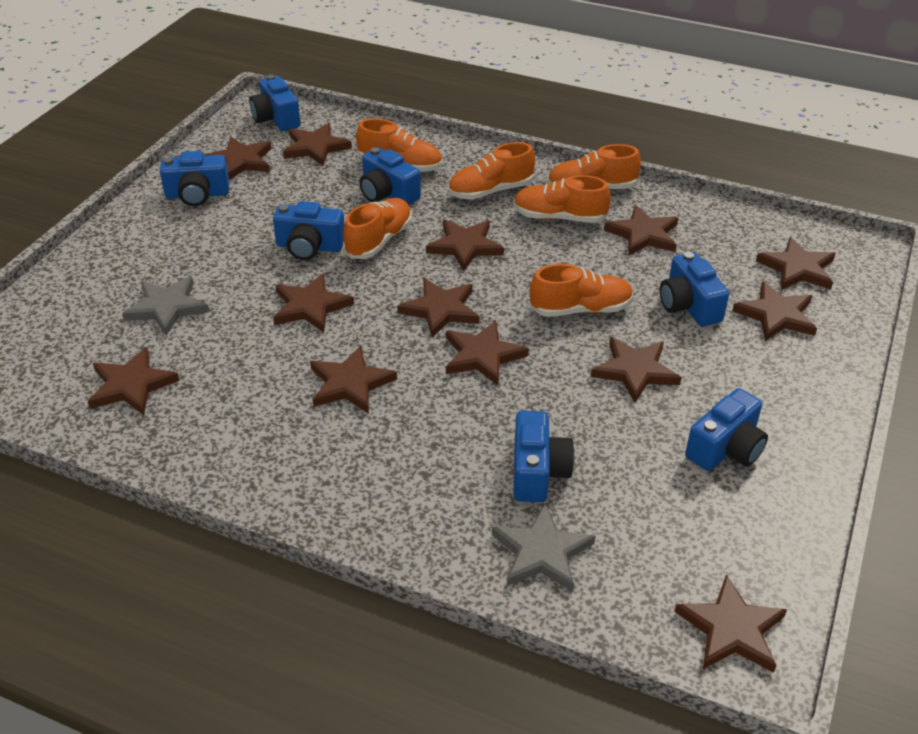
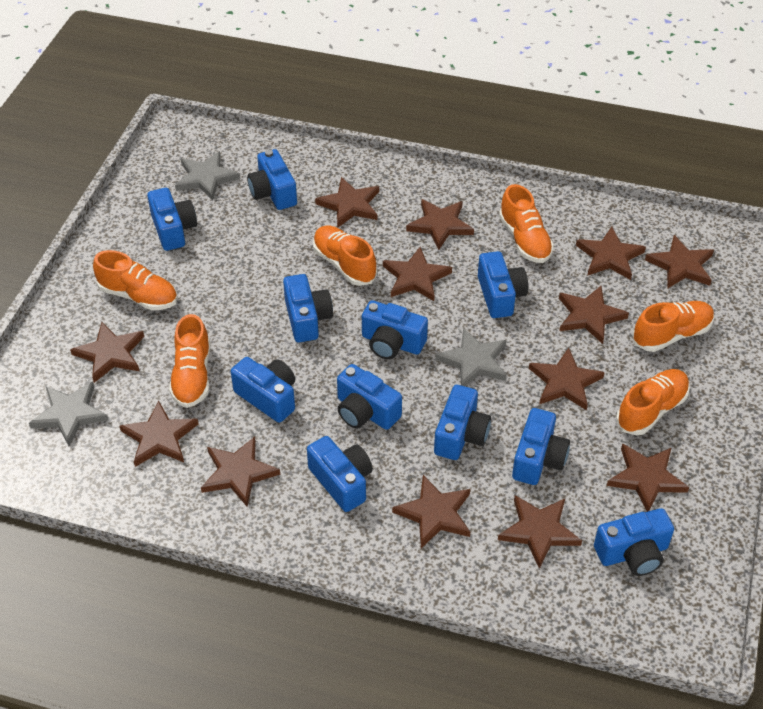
blue camera: 7 -> 11
grey star: 2 -> 3

